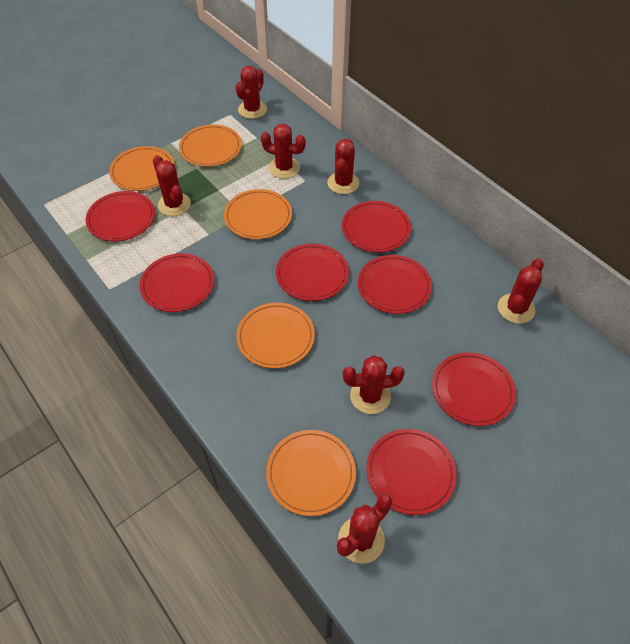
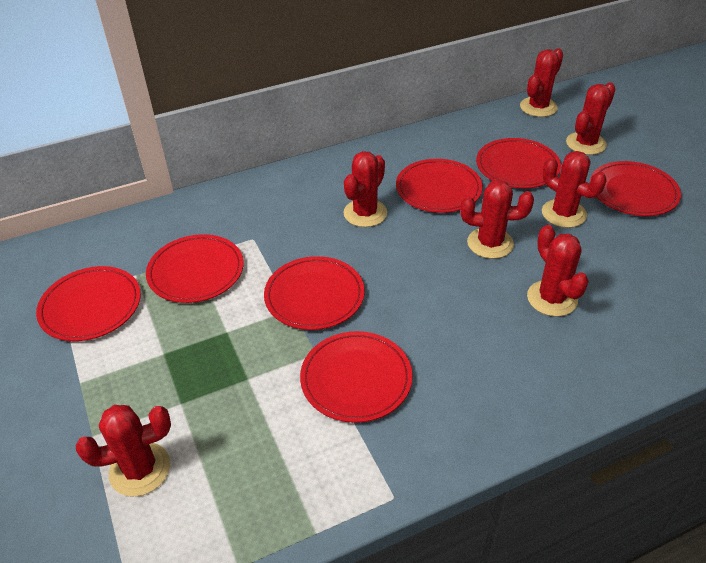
orange plate: 5 -> 0

